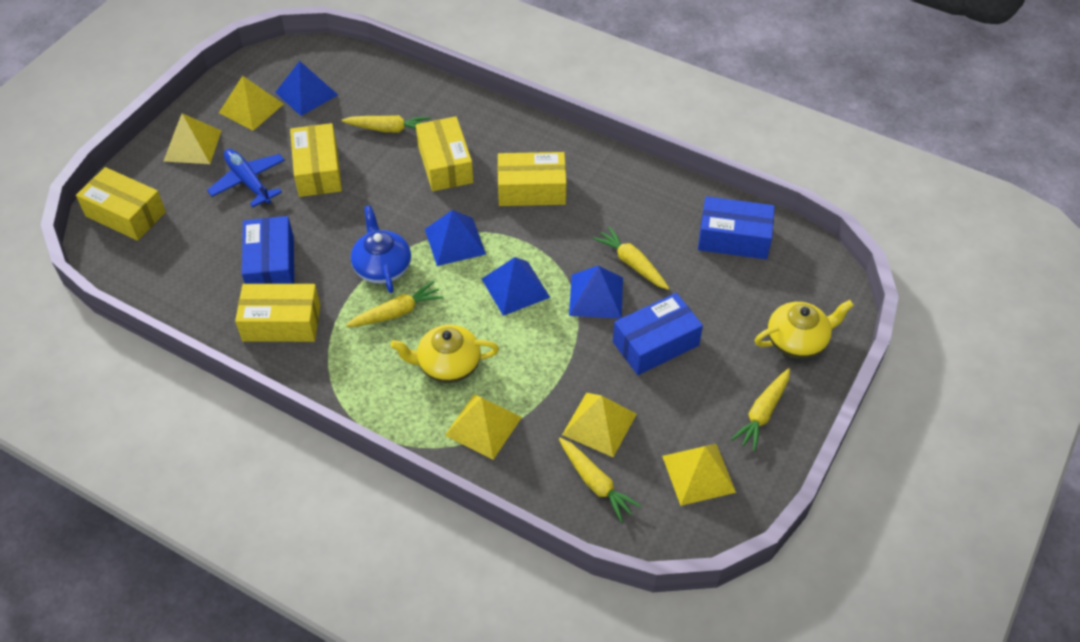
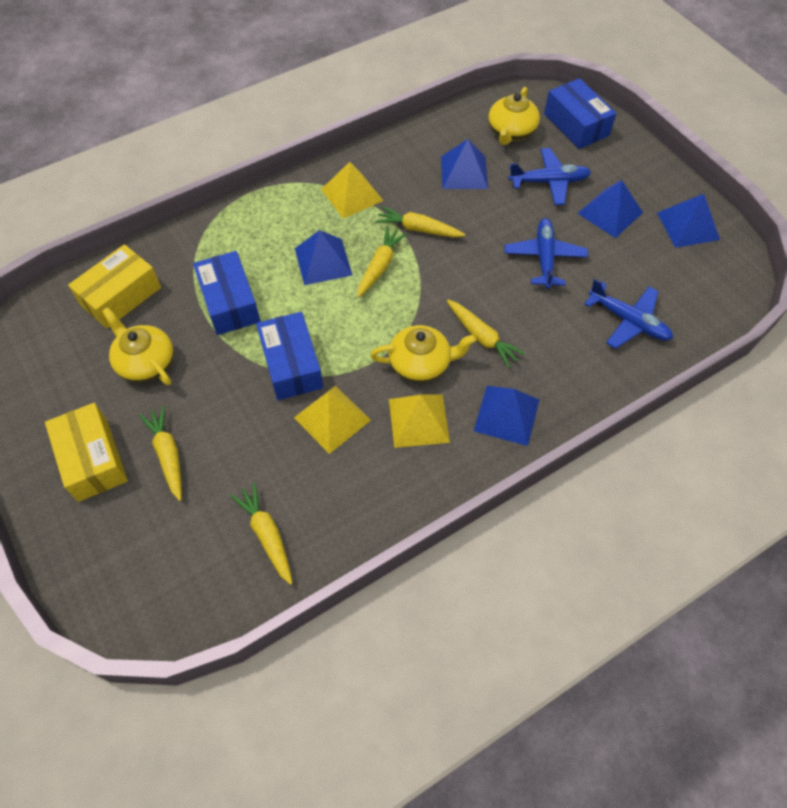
blue plane: 1 -> 3
blue pyramid: 4 -> 5
blue teapot: 1 -> 0
yellow box: 5 -> 2
yellow pyramid: 5 -> 3
yellow teapot: 2 -> 3

